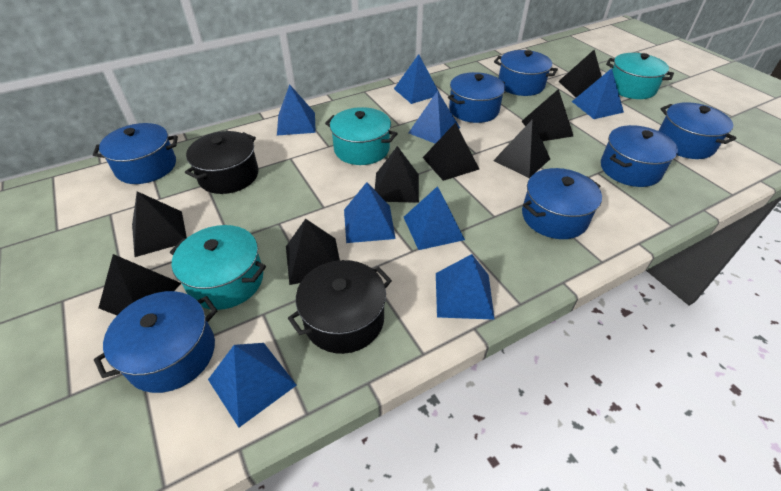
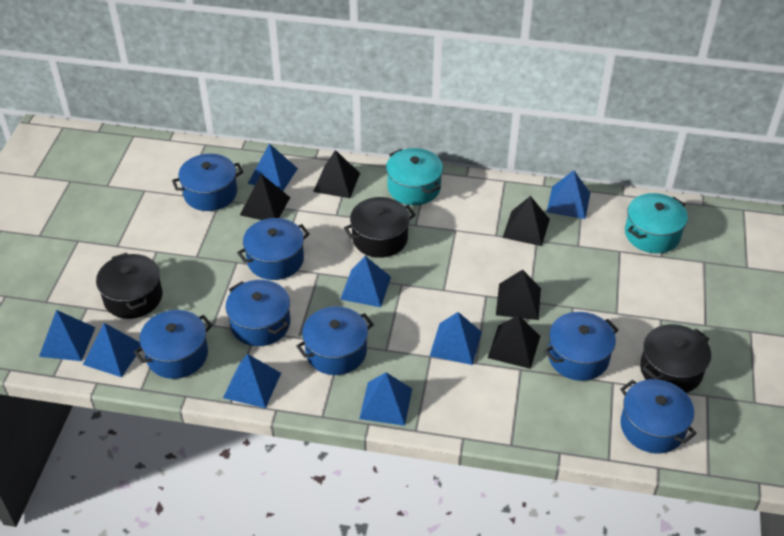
black pot: 2 -> 3
black pyramid: 8 -> 5
turquoise pot: 3 -> 2

